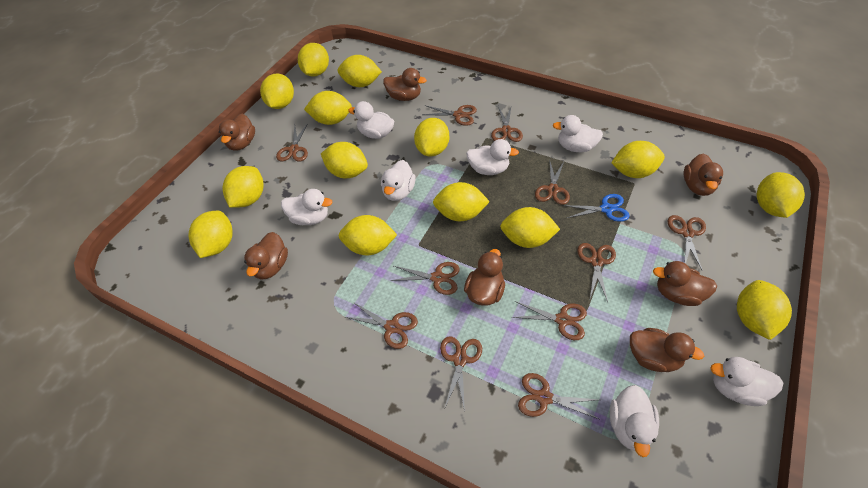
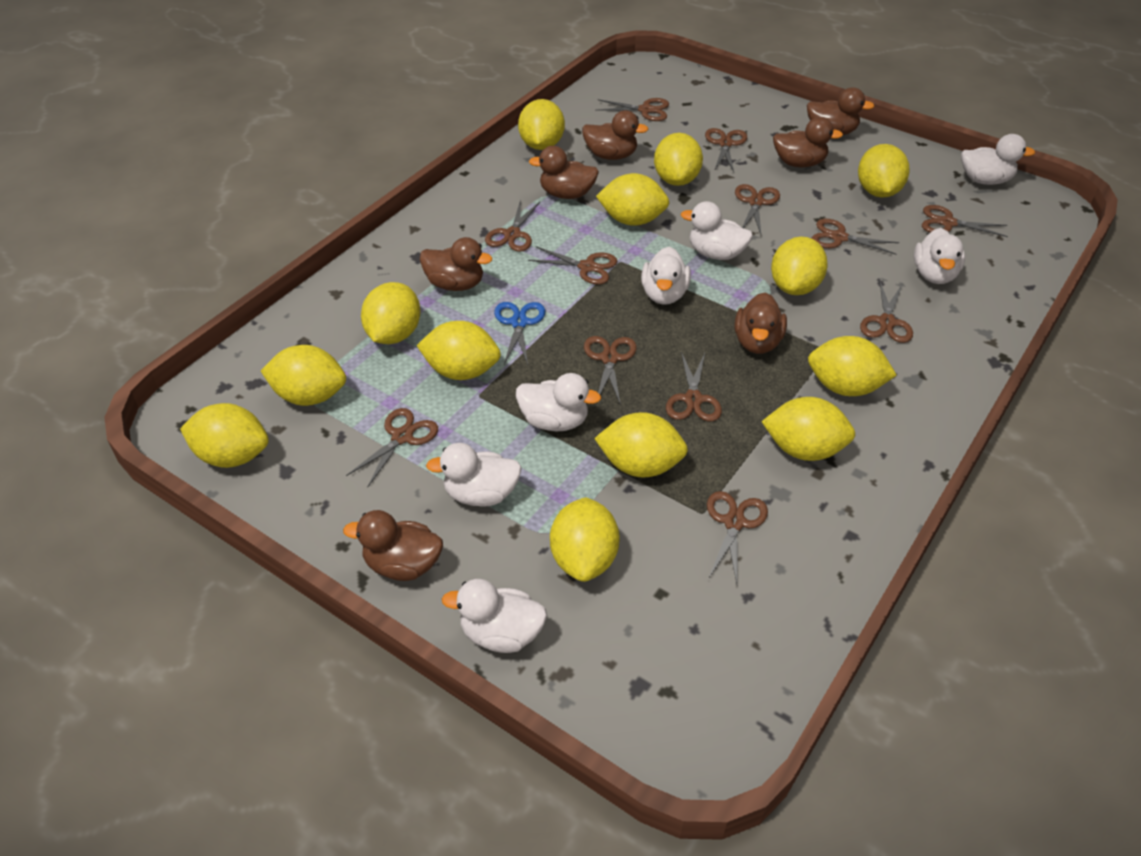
brown scissors: 11 -> 12
yellow lemon: 14 -> 13

